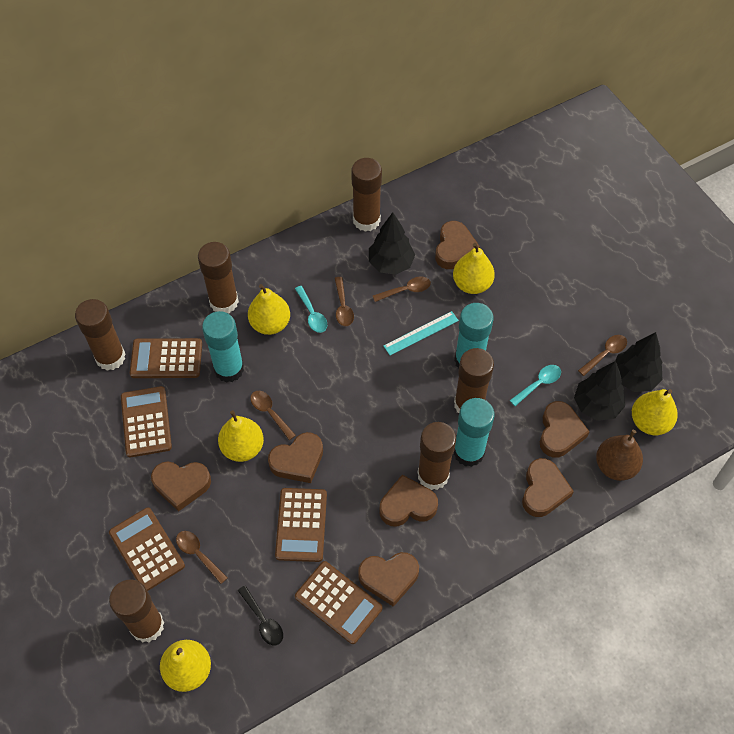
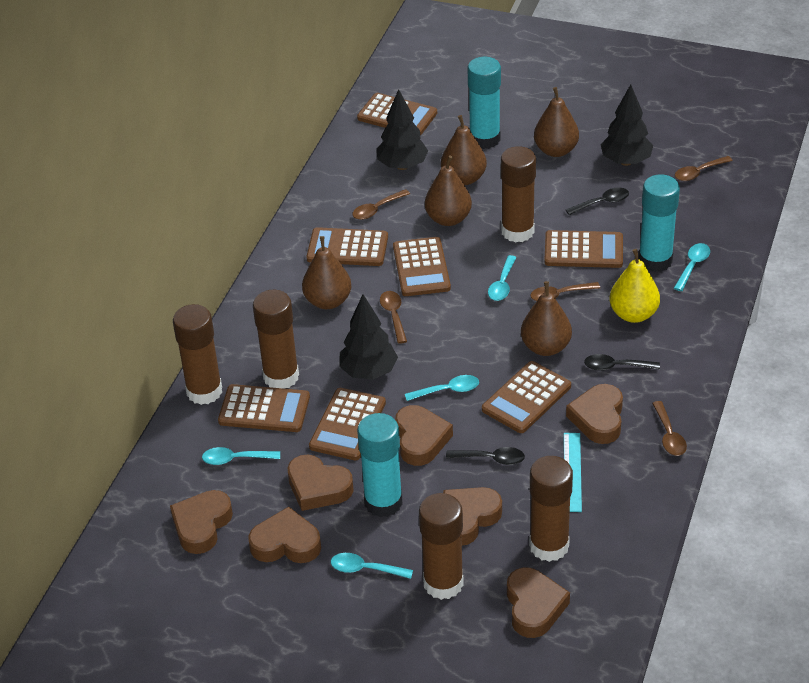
black spoon: 1 -> 3
brown calculator: 5 -> 7
brown glue stick: 6 -> 5
brown pear: 1 -> 5
turquoise spoon: 2 -> 5
yellow pear: 5 -> 1

